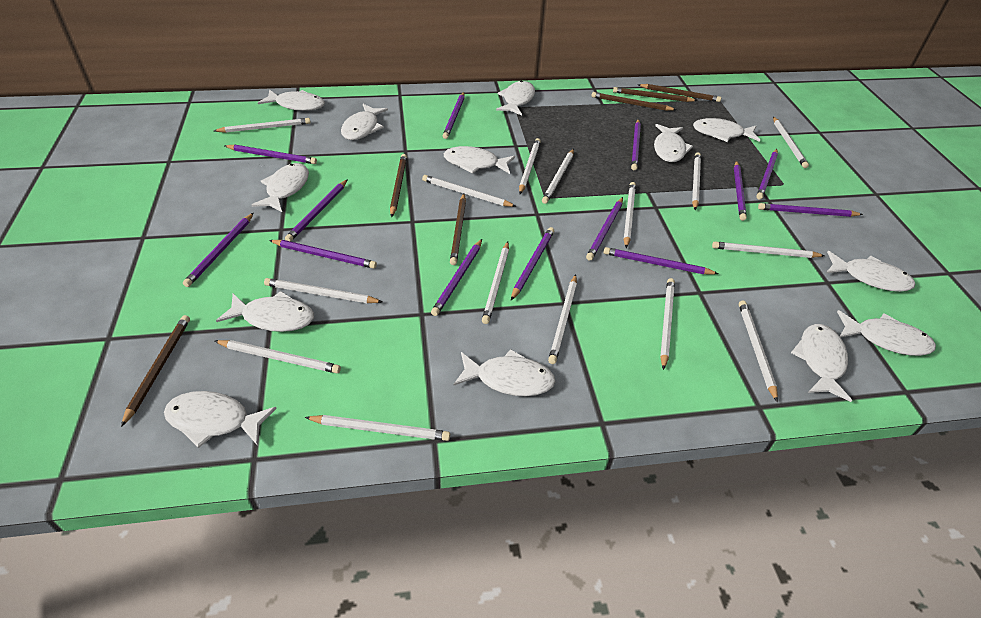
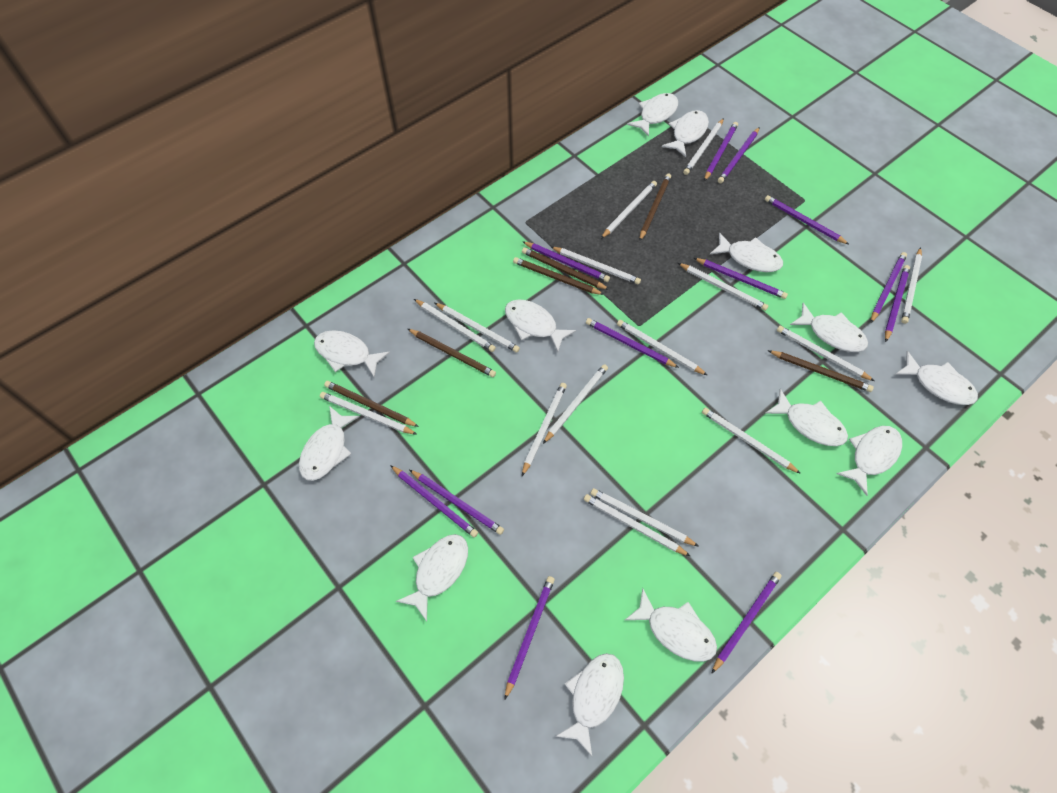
purple pencil: 13 -> 12

